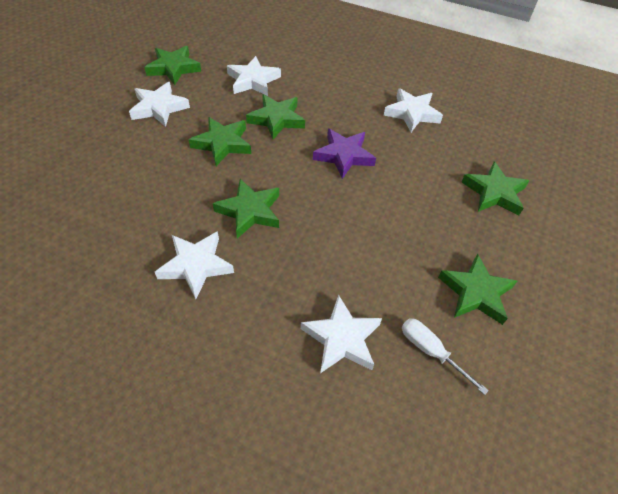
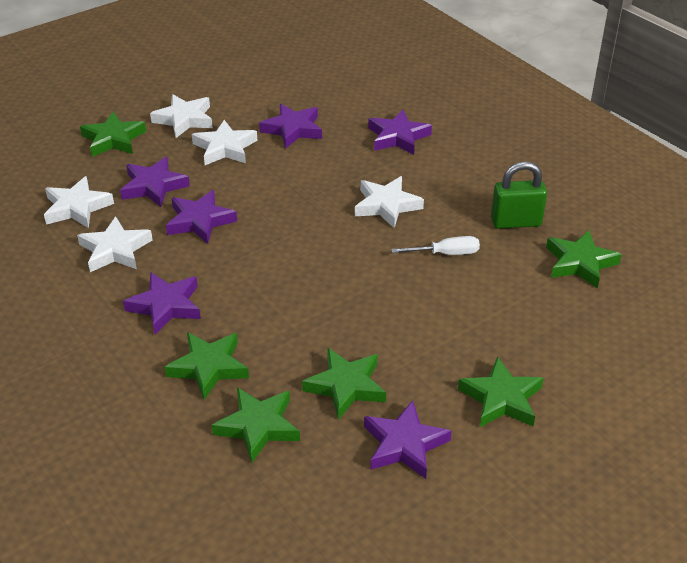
green padlock: 0 -> 1
purple star: 1 -> 6

